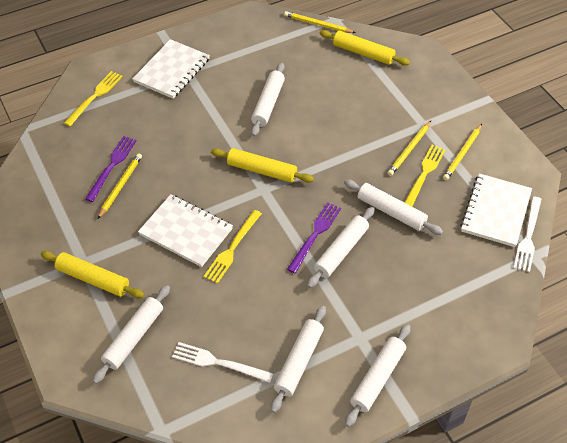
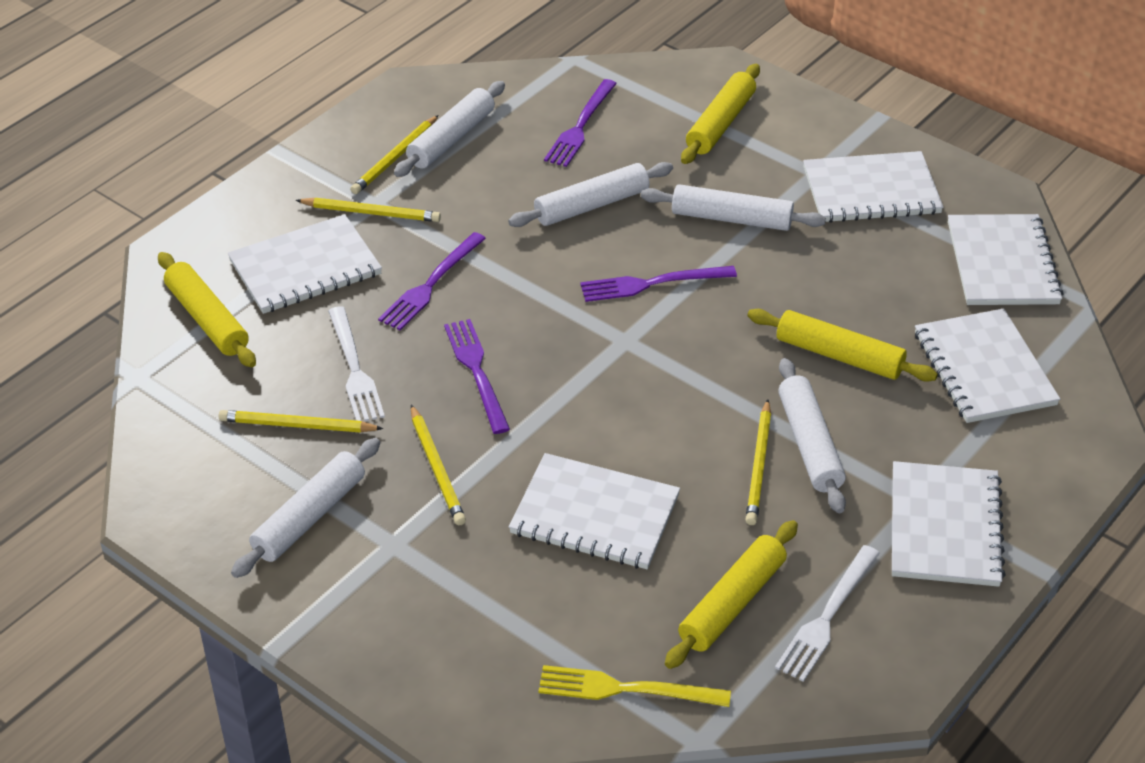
purple fork: 2 -> 4
white notebook: 3 -> 6
white rolling pin: 6 -> 5
yellow fork: 3 -> 1
yellow pencil: 4 -> 5
yellow rolling pin: 3 -> 4

